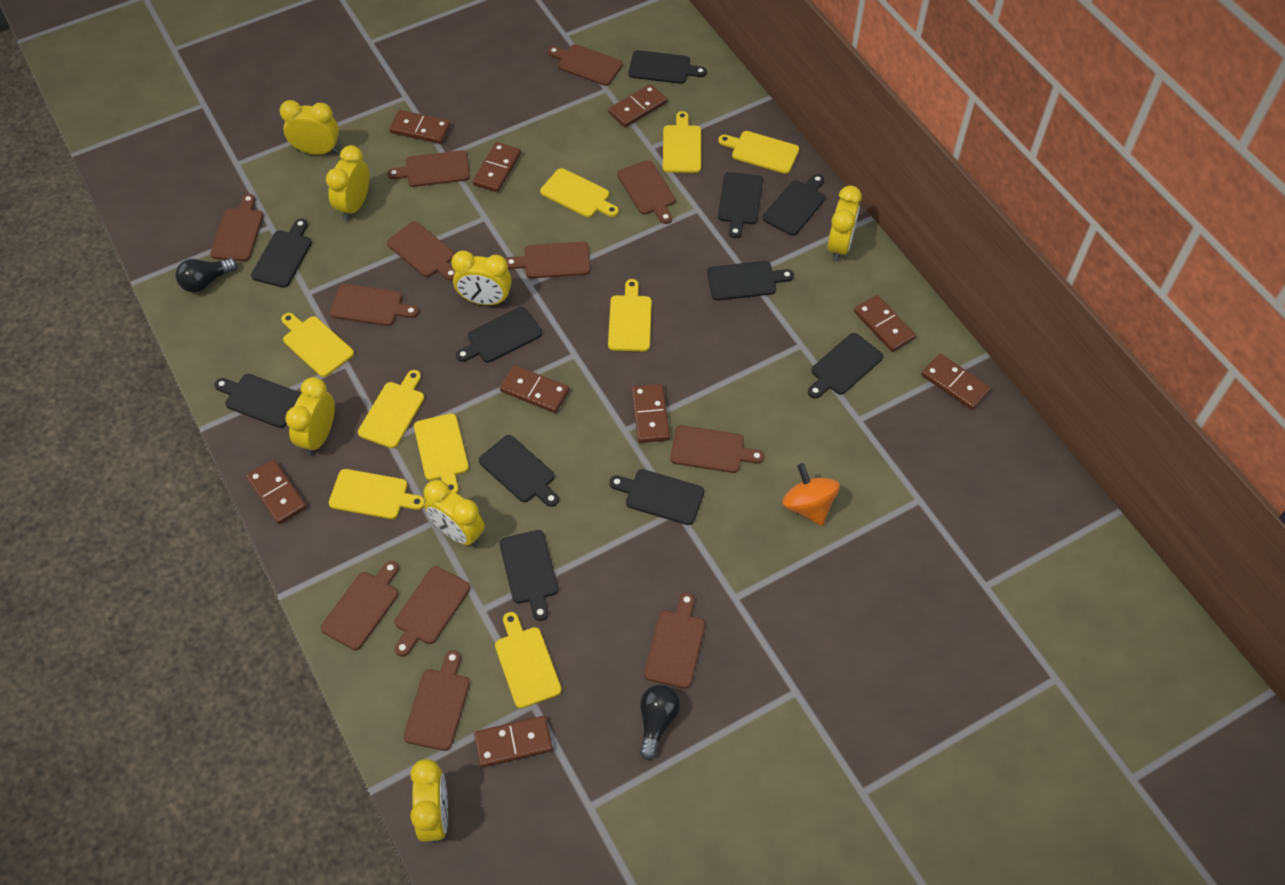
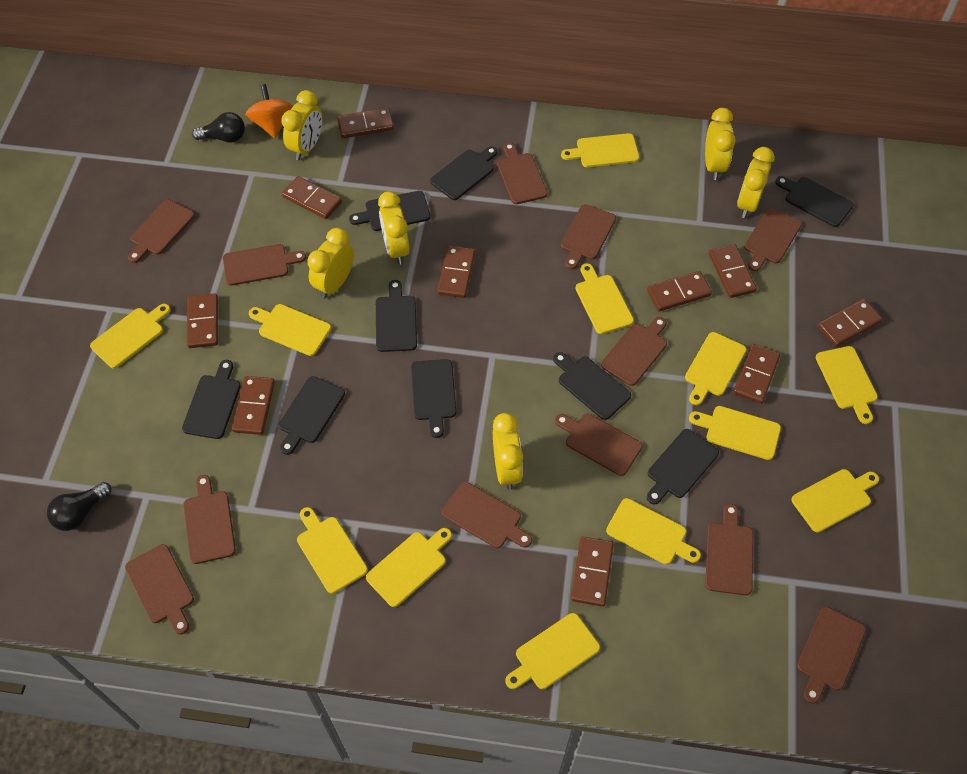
black cutting board: 11 -> 9
brown domino: 9 -> 10
yellow clock: 7 -> 6
yellow cutting board: 9 -> 12

